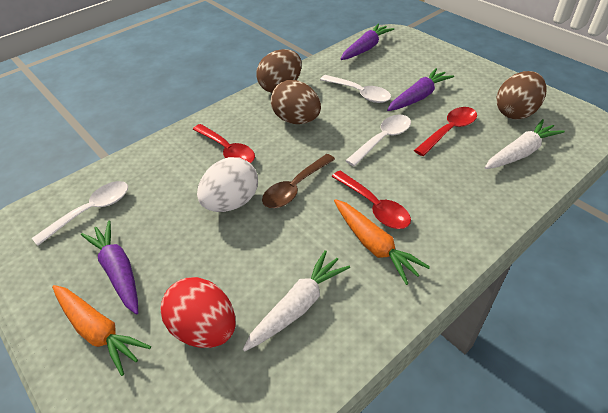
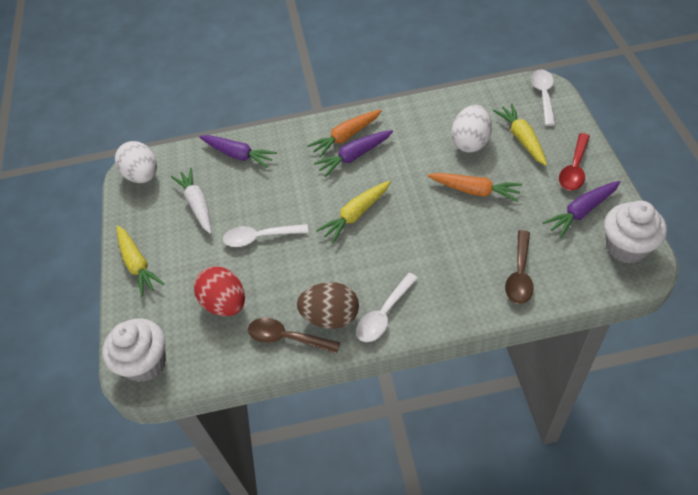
brown egg: 3 -> 1
brown spoon: 1 -> 2
red spoon: 3 -> 1
white carrot: 2 -> 1
white cupcake: 0 -> 2
white egg: 1 -> 2
yellow carrot: 0 -> 3

